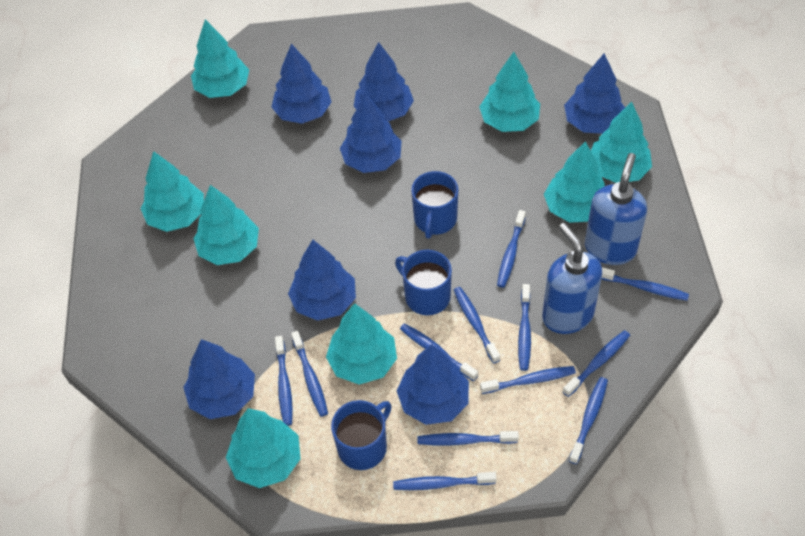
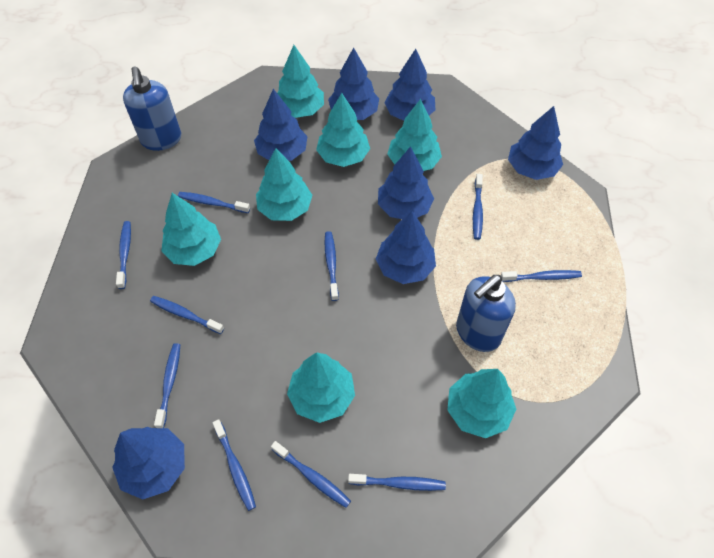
blue mug: 3 -> 0
blue toothbrush: 12 -> 10
turquoise tree: 8 -> 7

